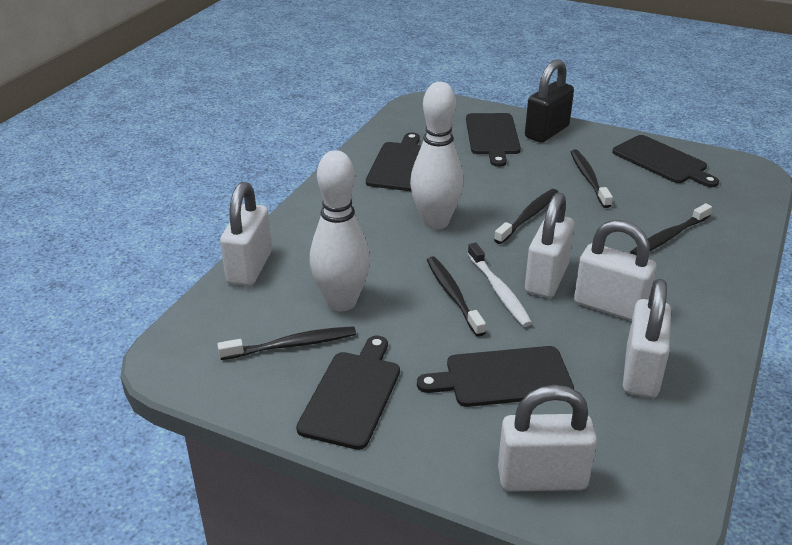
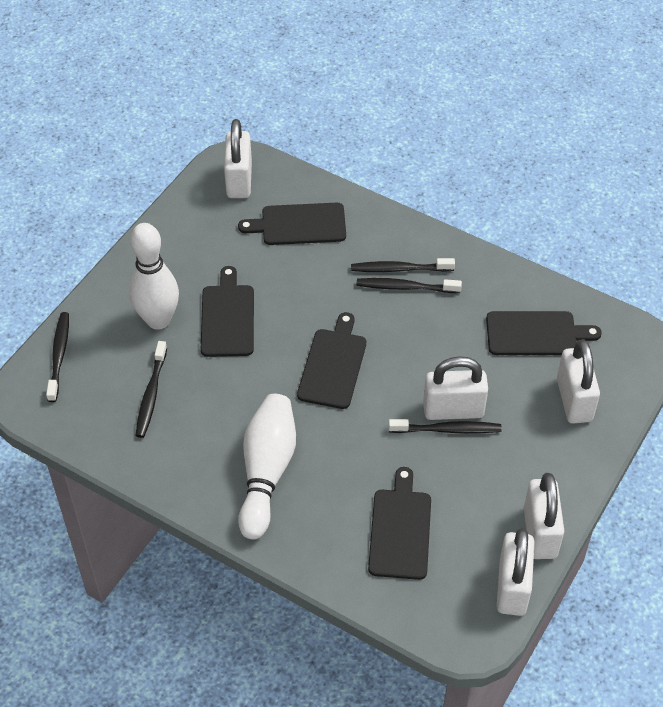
black padlock: 1 -> 0
white toothbrush: 1 -> 0

